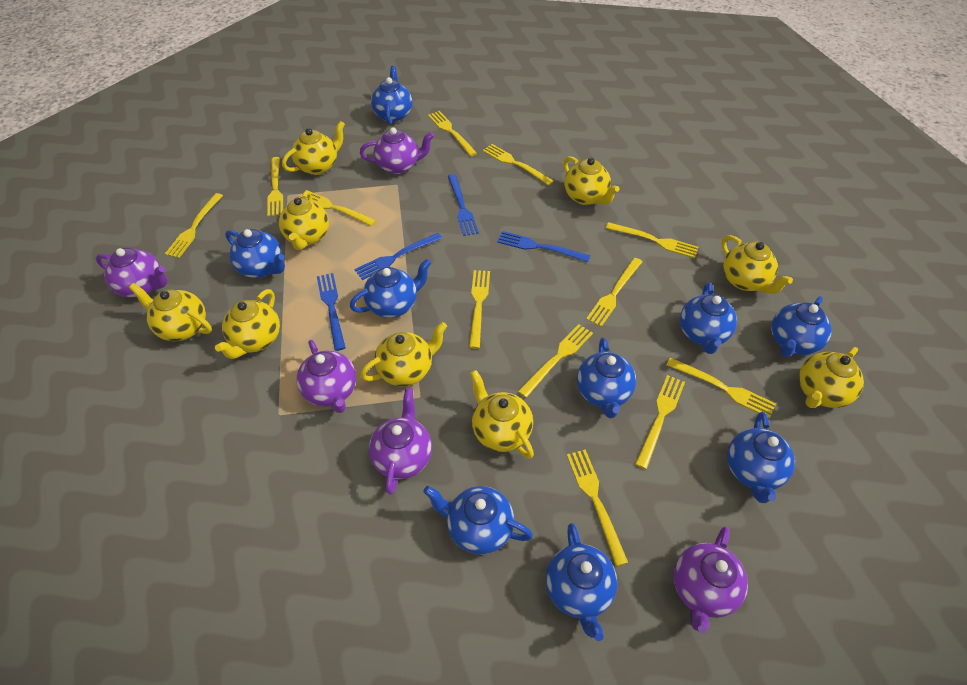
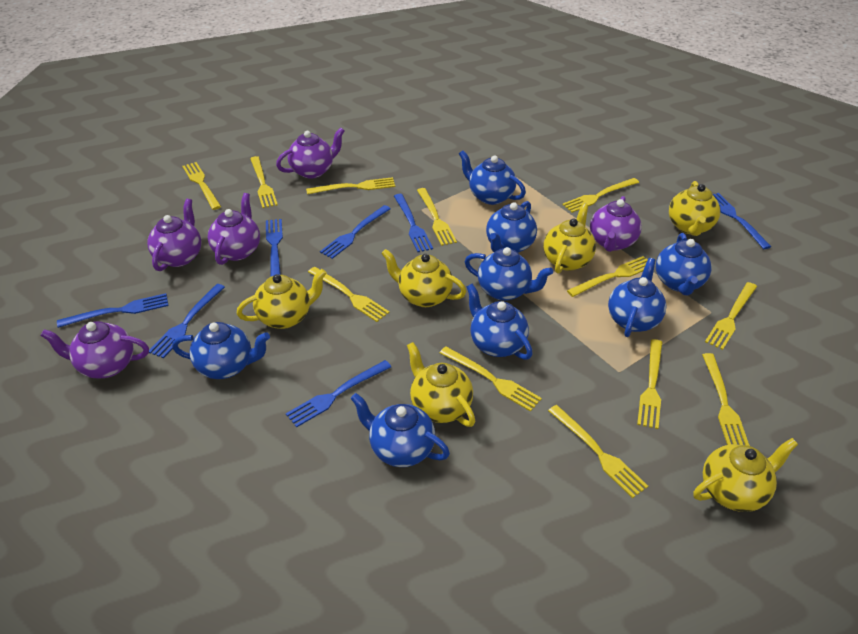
blue fork: 4 -> 7
blue teapot: 9 -> 8
yellow teapot: 9 -> 6

